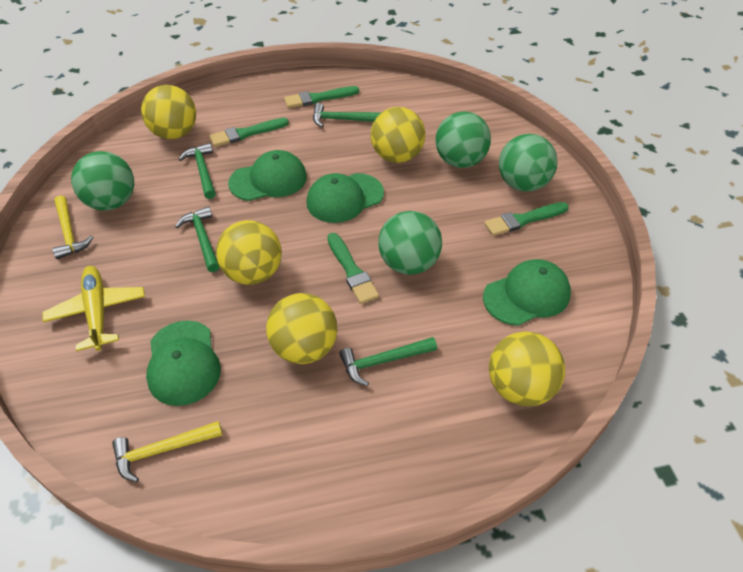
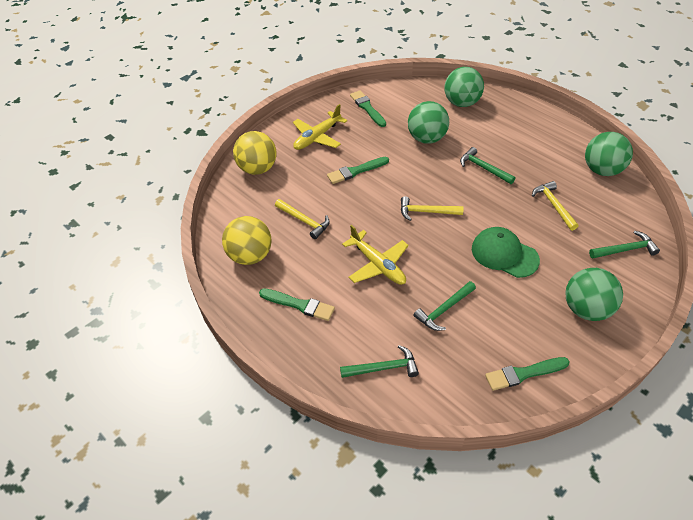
green cap: 4 -> 1
yellow ball: 5 -> 2
yellow hammer: 2 -> 3
yellow plane: 1 -> 2

